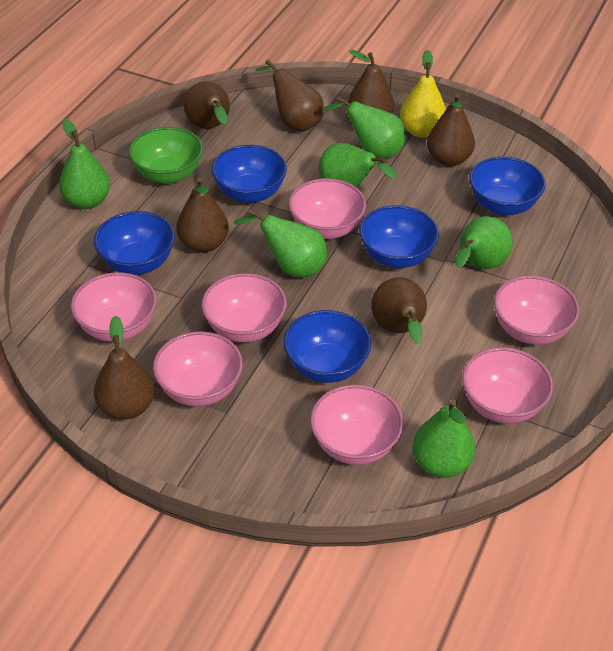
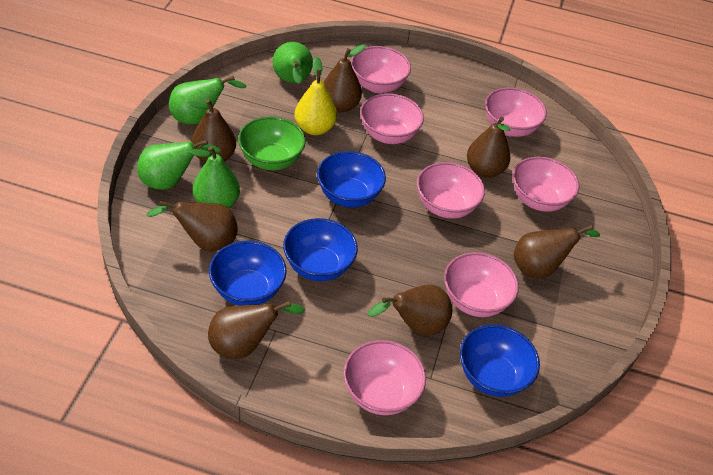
blue bowl: 5 -> 4
green pear: 6 -> 4

